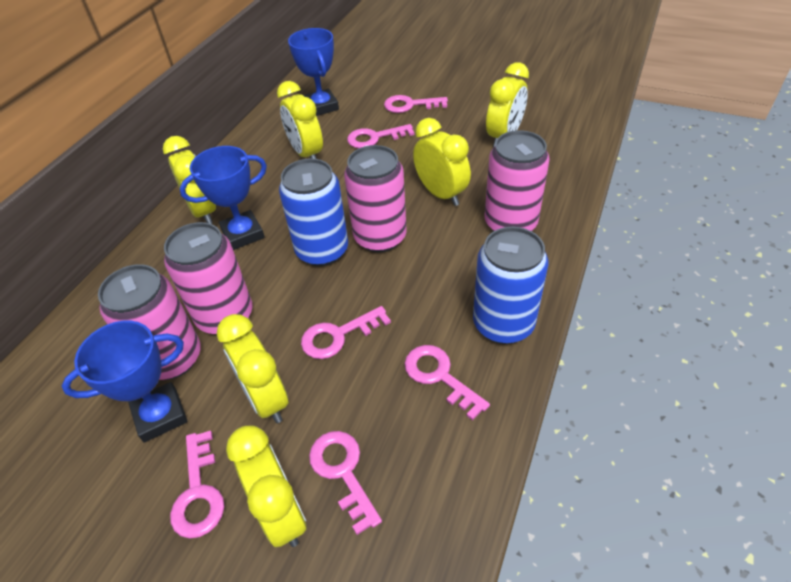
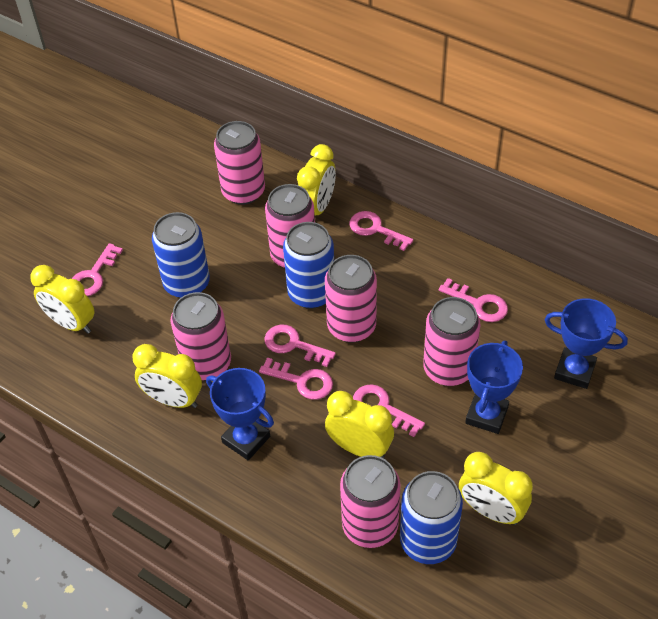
blue can: 2 -> 3
pink can: 4 -> 6
yellow clock: 6 -> 5

